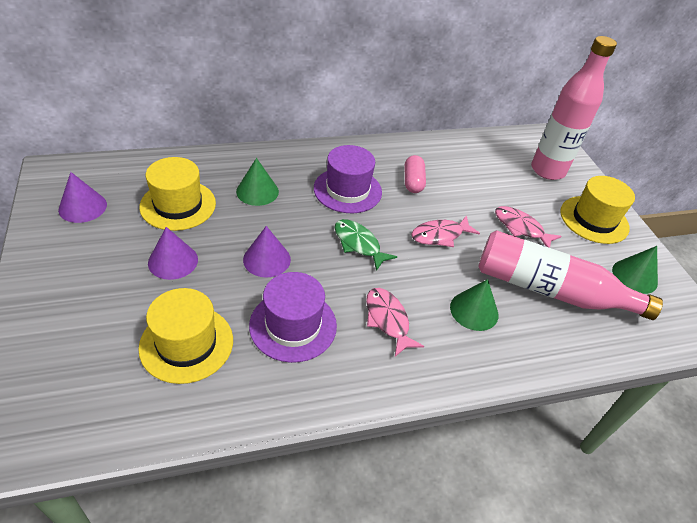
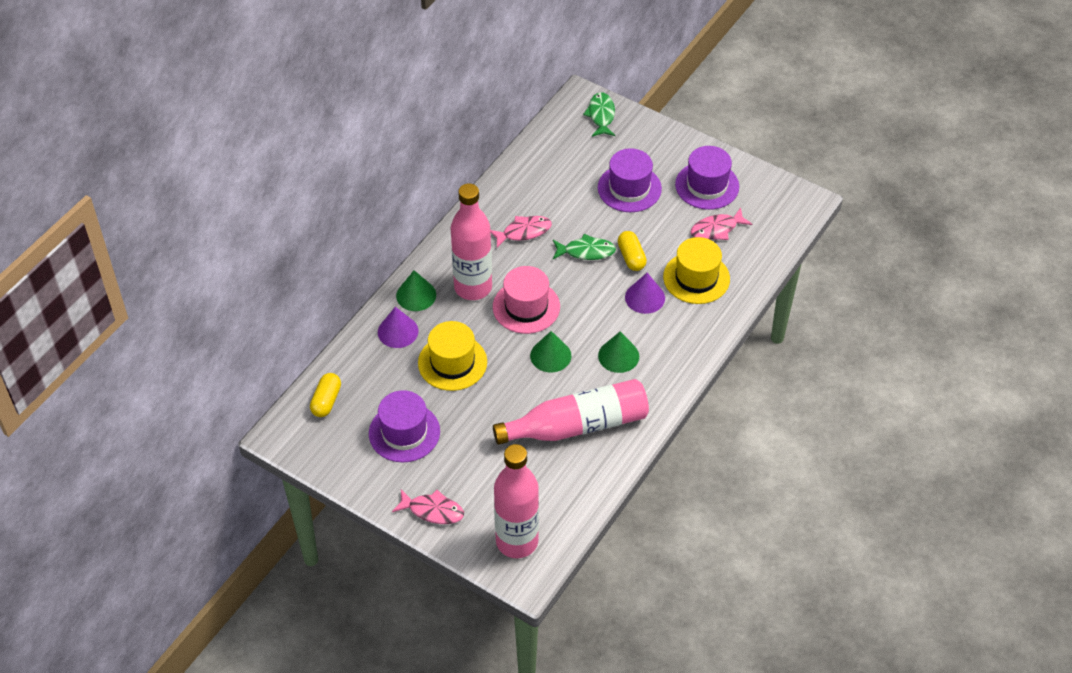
green fish: 1 -> 2
pink bottle: 2 -> 3
pink capsule: 1 -> 0
pink hat: 0 -> 1
purple cone: 3 -> 2
purple hat: 2 -> 3
yellow capsule: 0 -> 2
yellow hat: 3 -> 2

